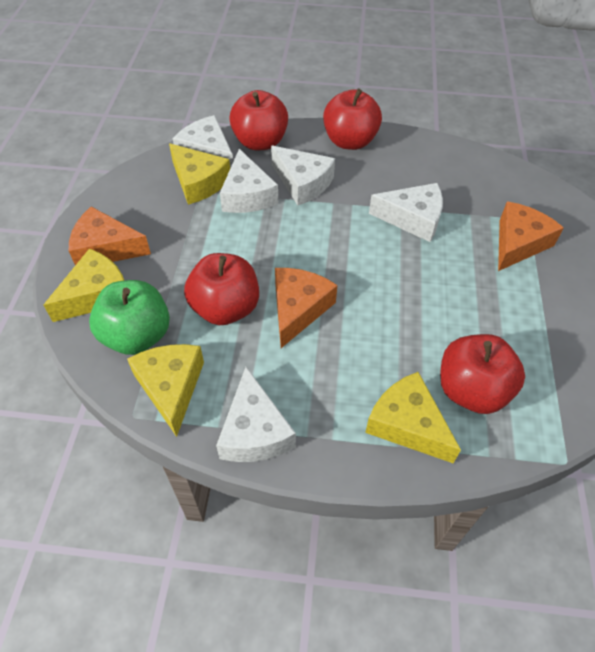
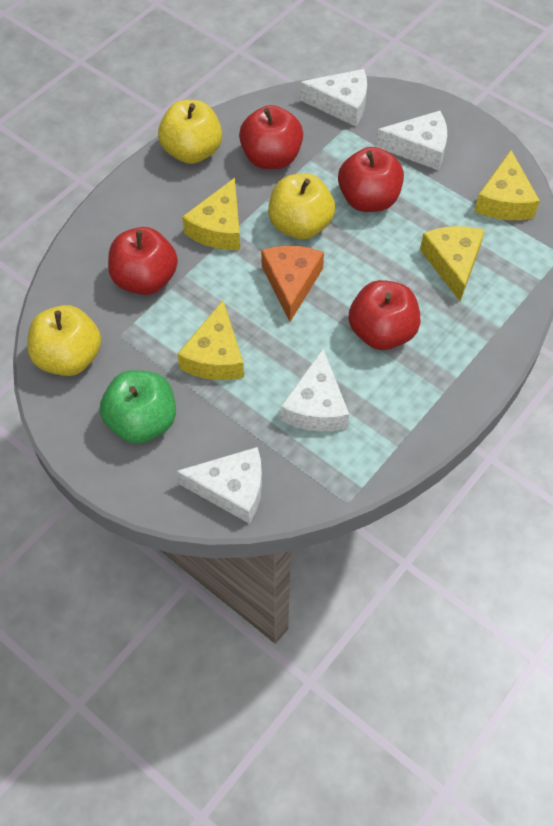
orange cheese: 3 -> 1
white cheese: 5 -> 4
yellow apple: 0 -> 3

